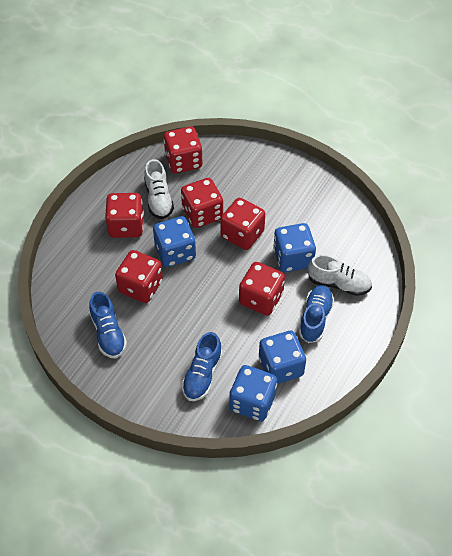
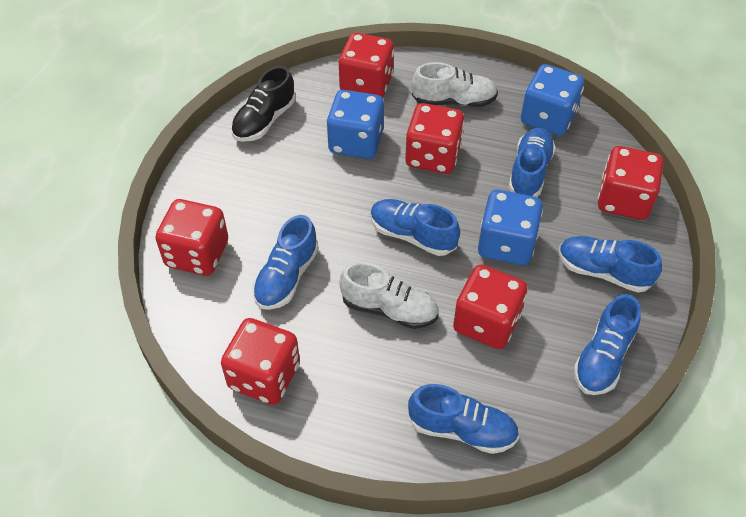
black shoe: 0 -> 1
blue dice: 4 -> 3
blue shoe: 3 -> 6

